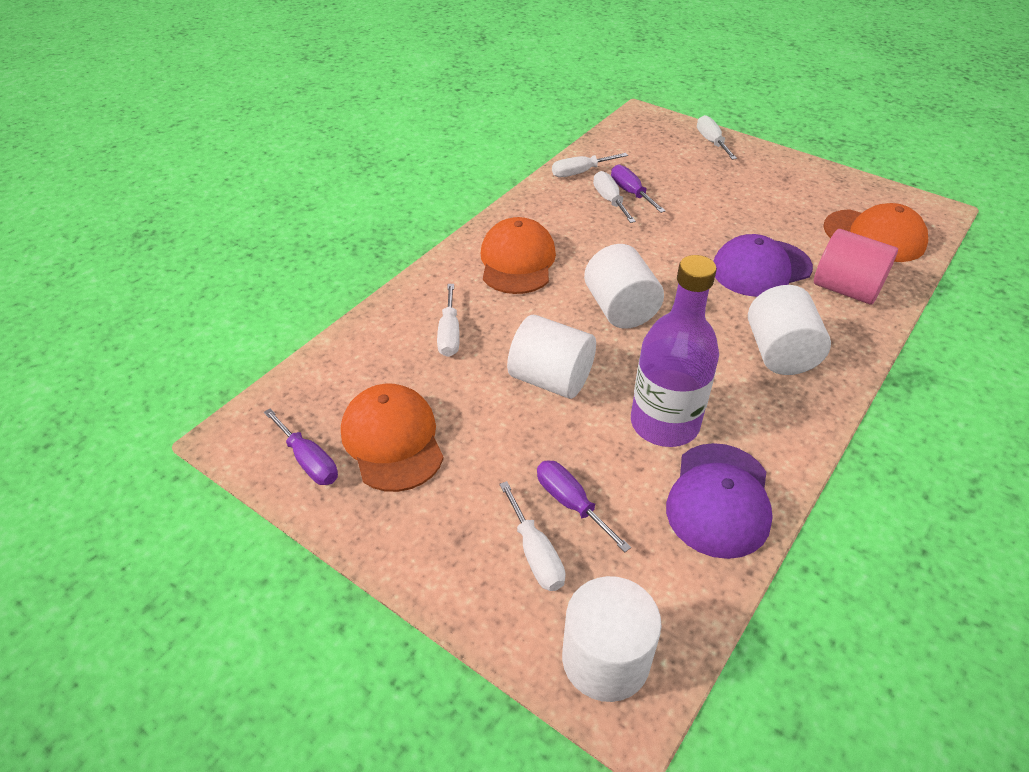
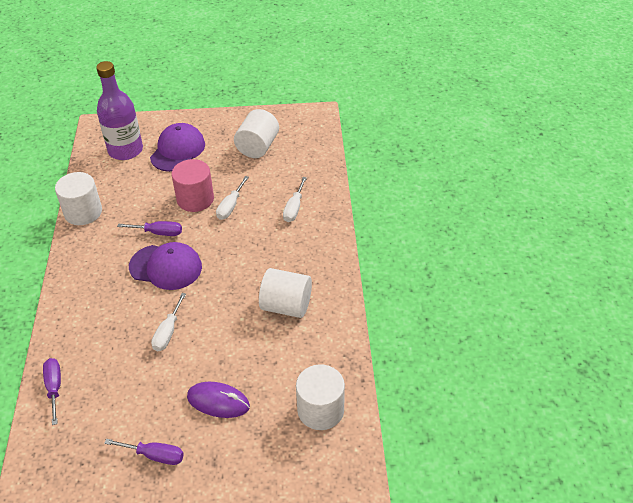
orange cap: 3 -> 0
purple mouse: 0 -> 1
white screwdriver: 5 -> 3

